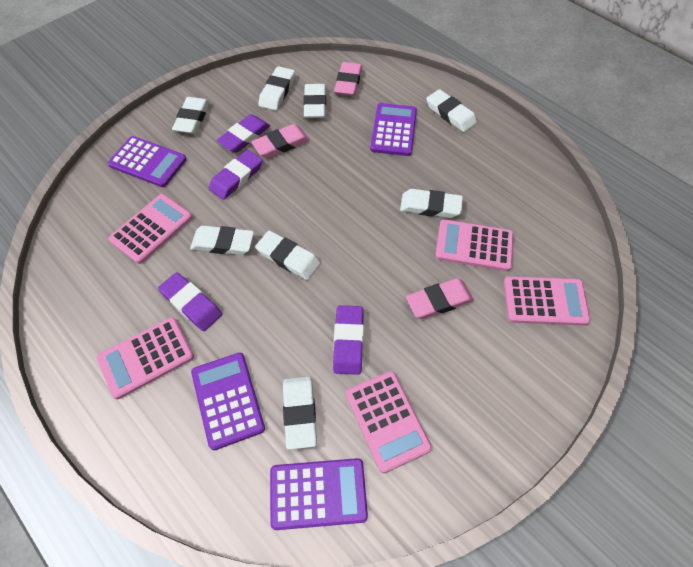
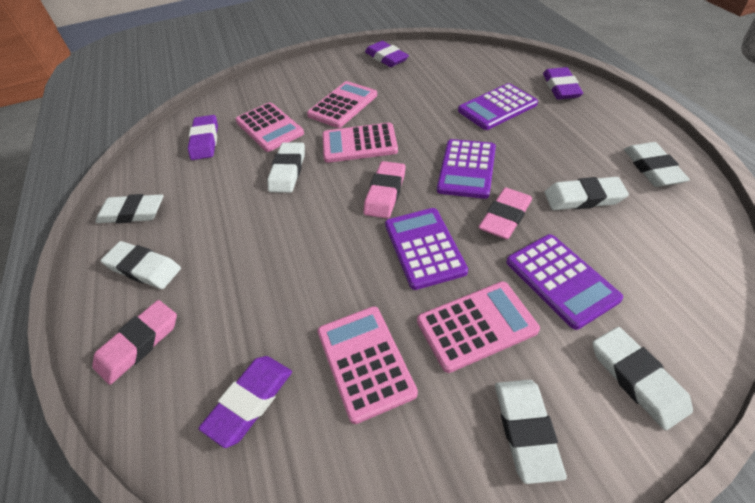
white eraser: 8 -> 7

